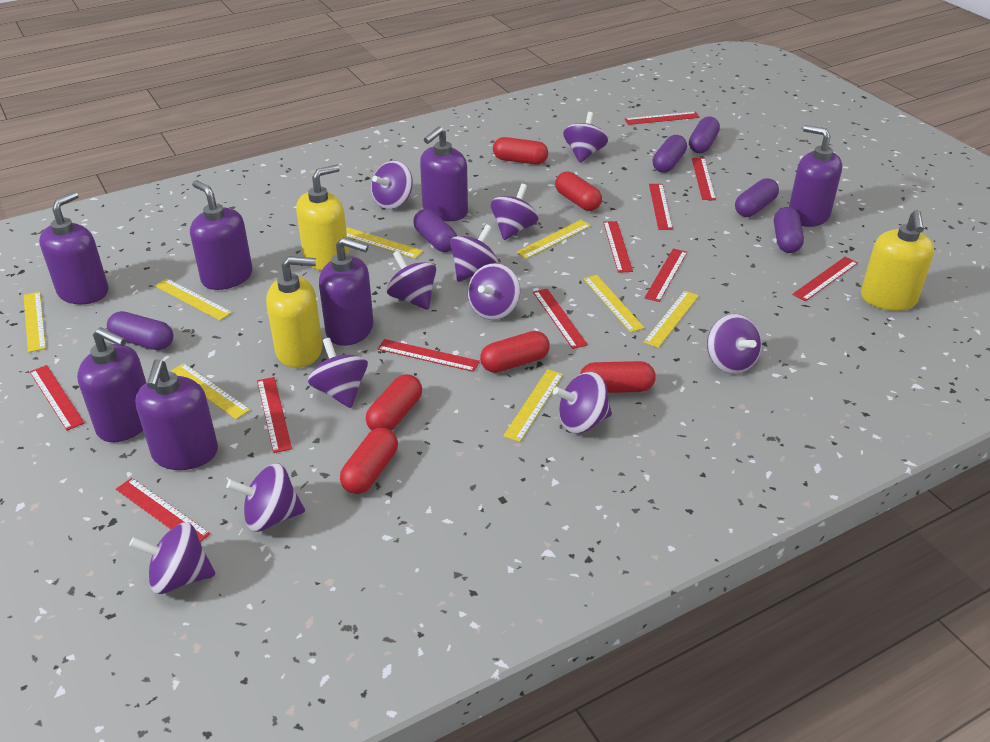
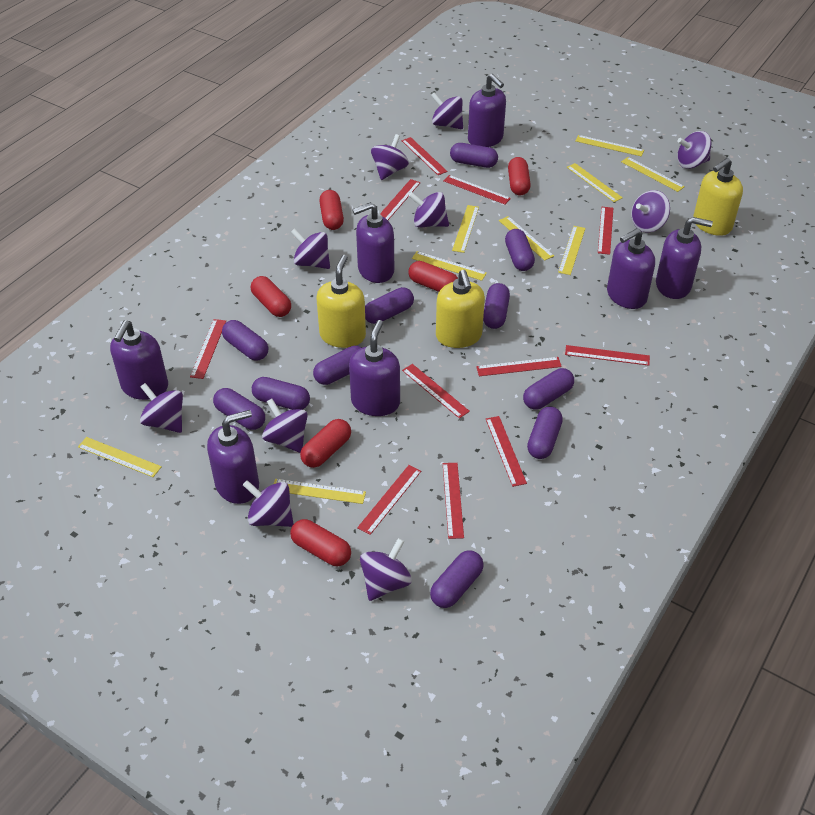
purple capsule: 6 -> 11
purple spinning top: 11 -> 10
yellow ruler: 8 -> 9

